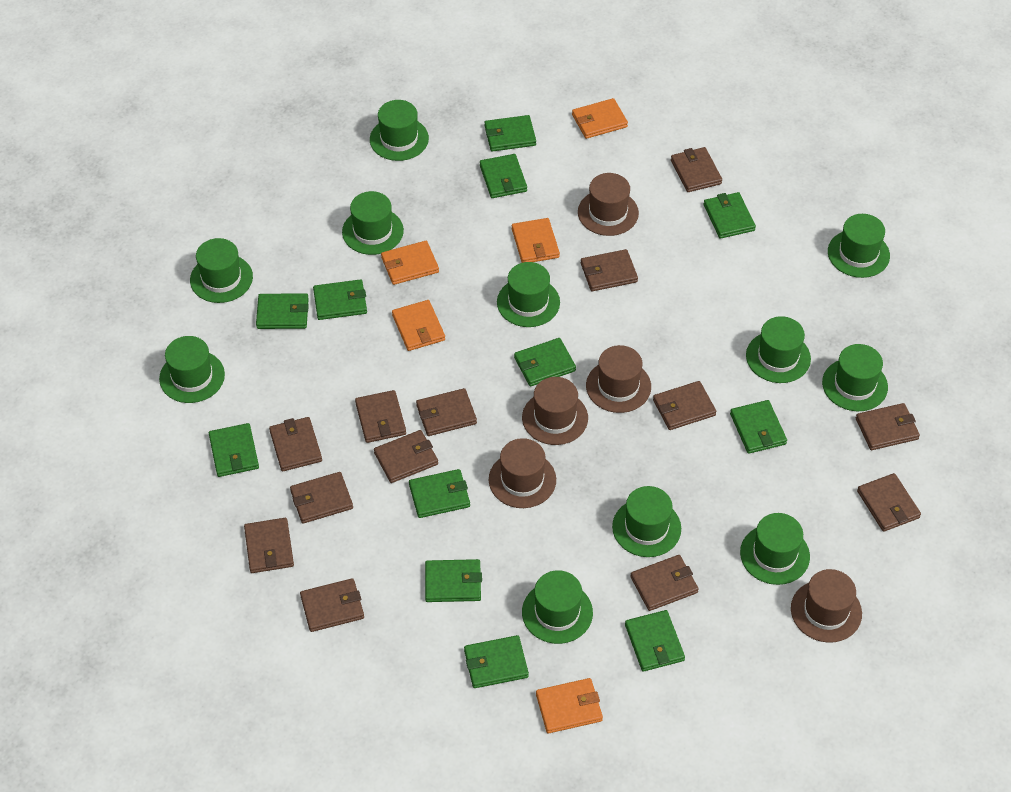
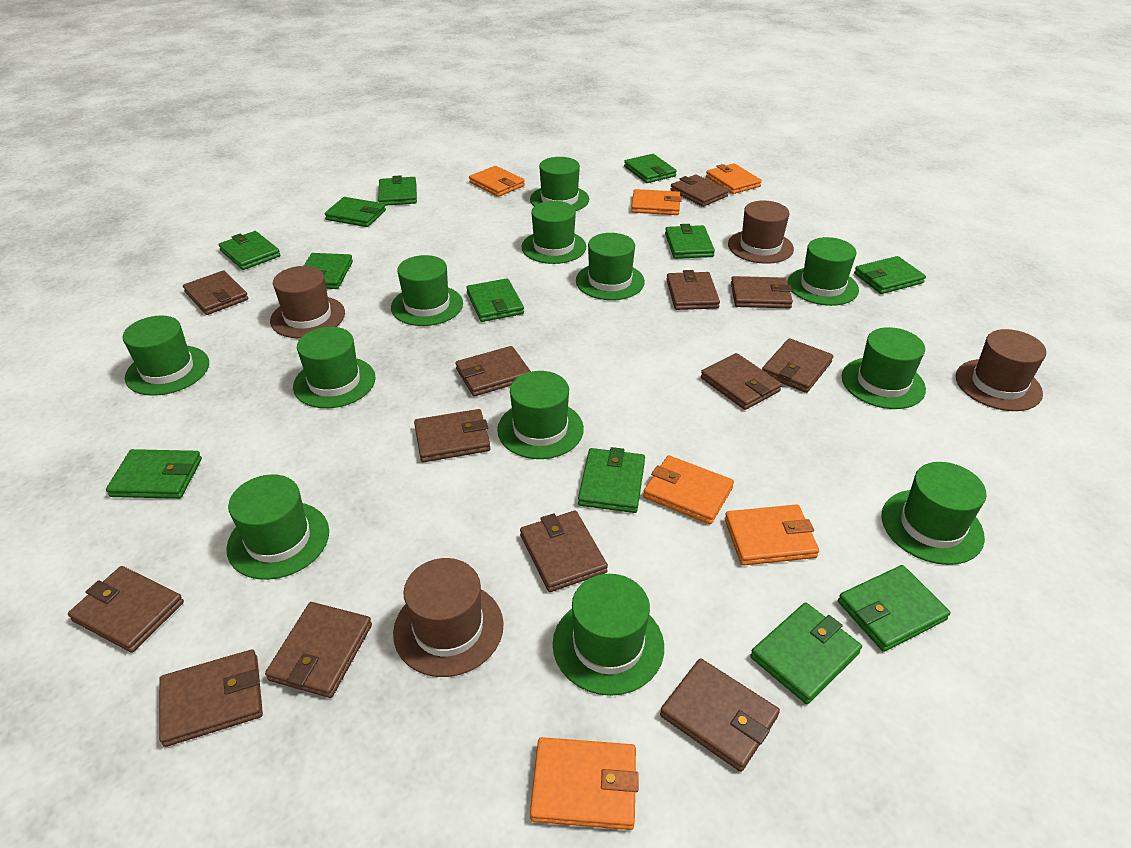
brown hat: 5 -> 4
green hat: 11 -> 12
orange wallet: 5 -> 6

